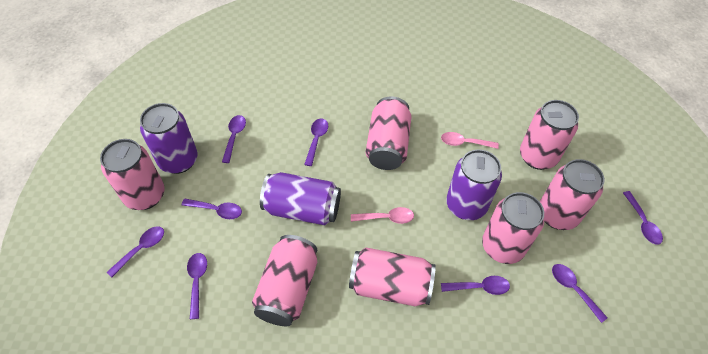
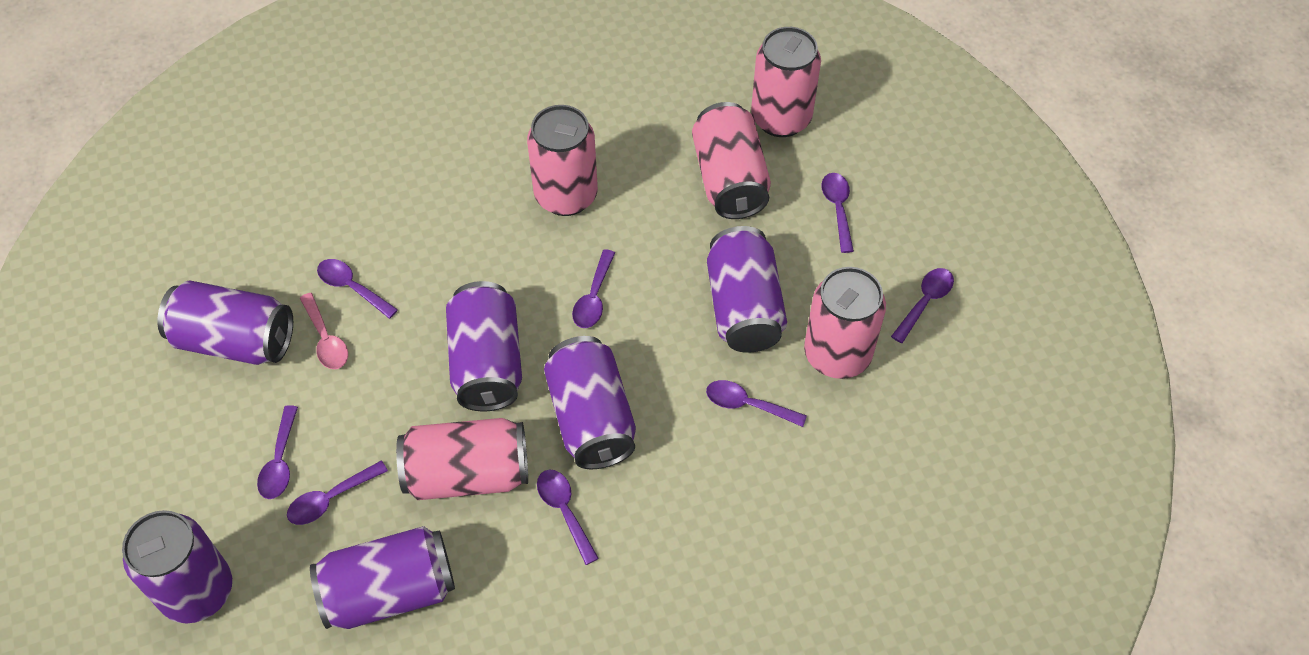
pink can: 7 -> 5
pink spoon: 2 -> 1
purple can: 3 -> 6

